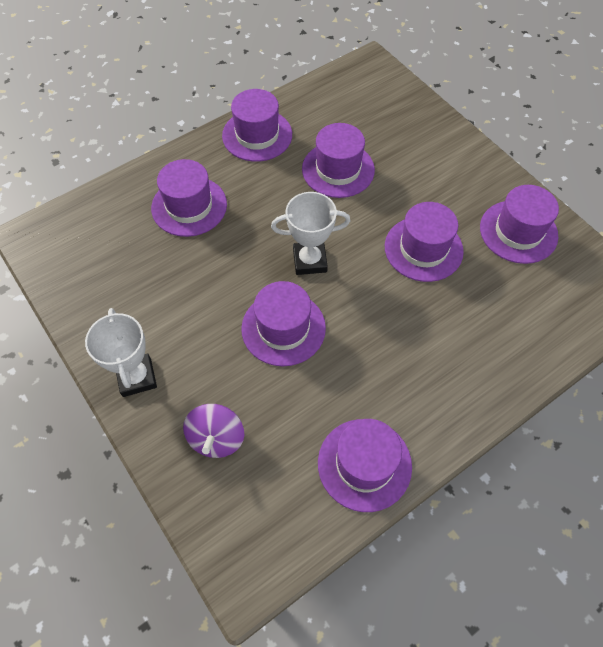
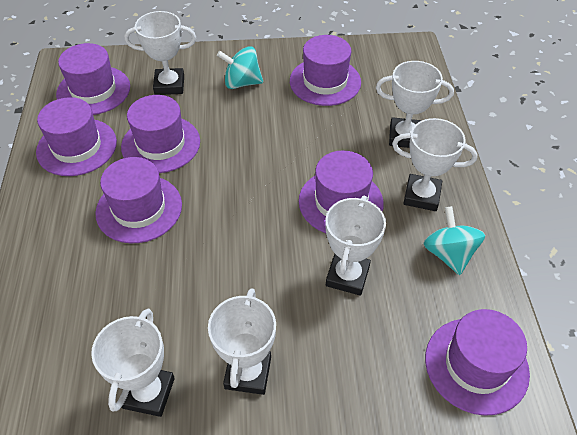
purple spinning top: 1 -> 0
turquoise spinning top: 0 -> 2
white trophy: 2 -> 6

